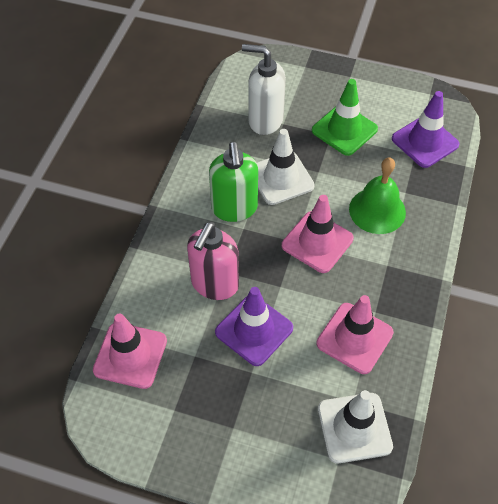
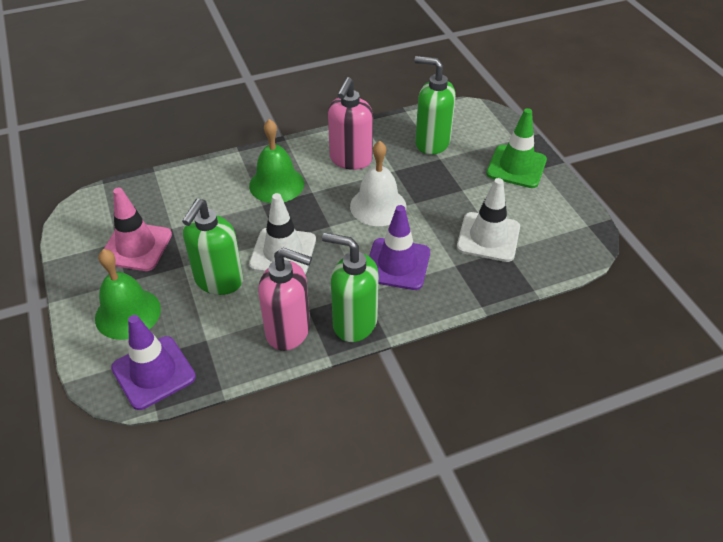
green bell: 1 -> 2
green soap dispenser: 1 -> 3
pink soap dispenser: 1 -> 2
pink traffic cone: 3 -> 1
white bell: 0 -> 1
white soap dispenser: 1 -> 0

